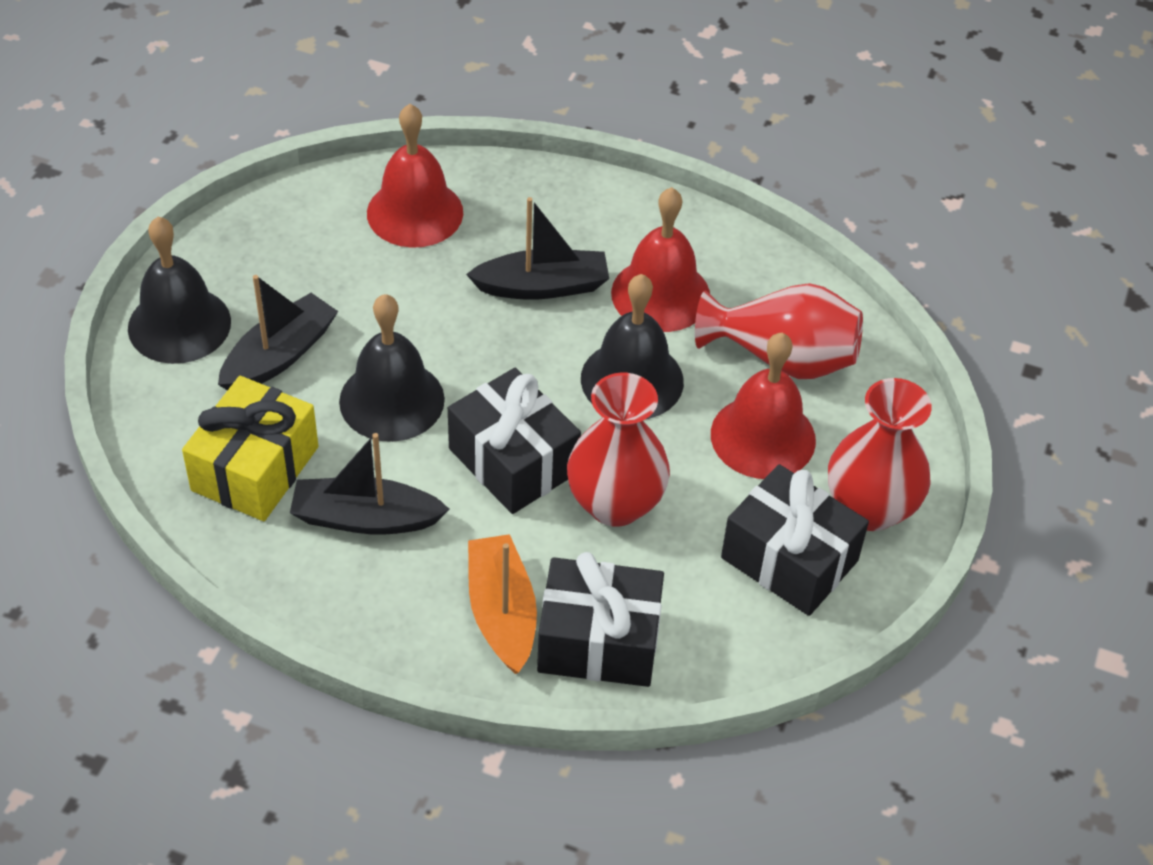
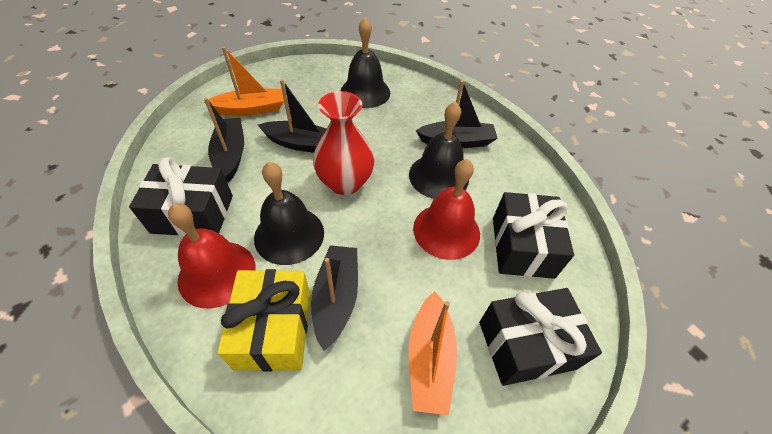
black boat: 3 -> 4
orange boat: 1 -> 2
red bell: 3 -> 2
red vase: 3 -> 1

